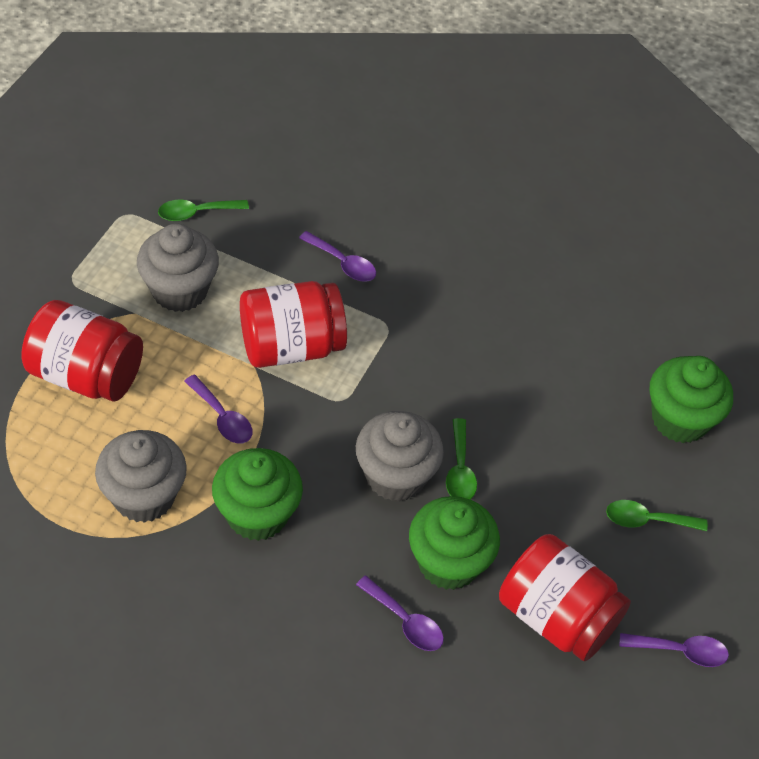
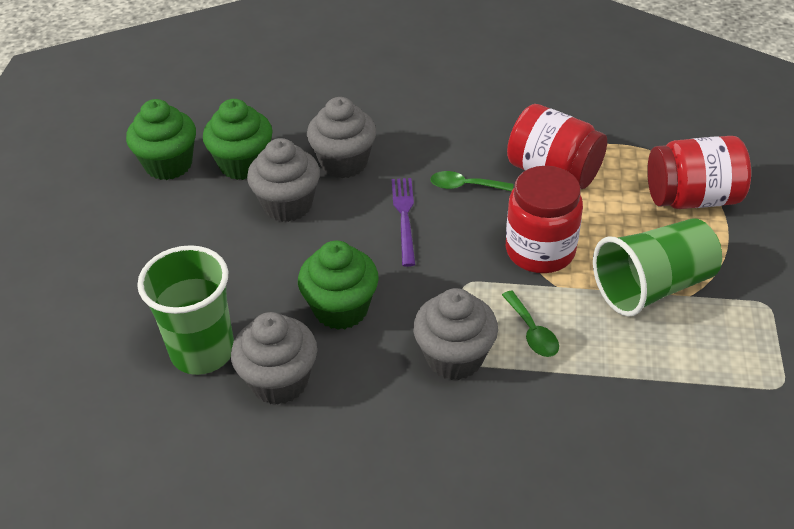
green cup: 0 -> 2
green spoon: 3 -> 2
grey cupcake: 3 -> 4
purple fork: 0 -> 1
purple spoon: 4 -> 0

